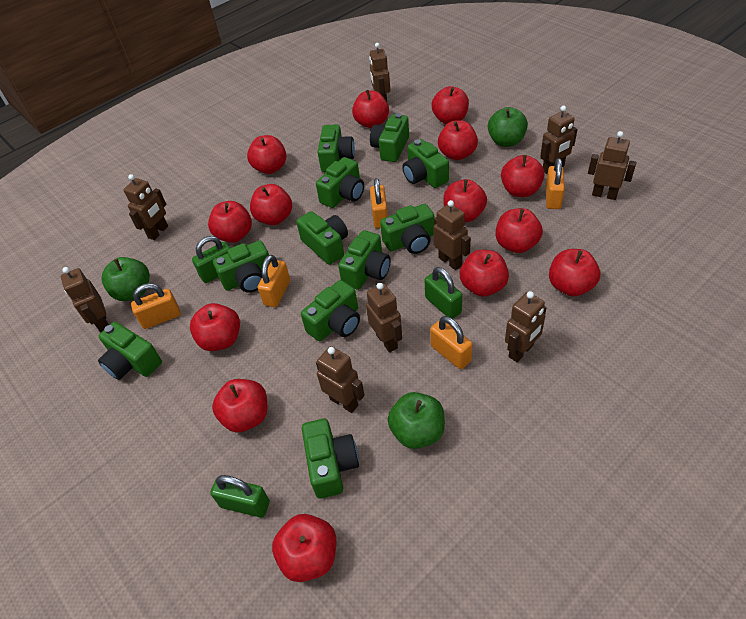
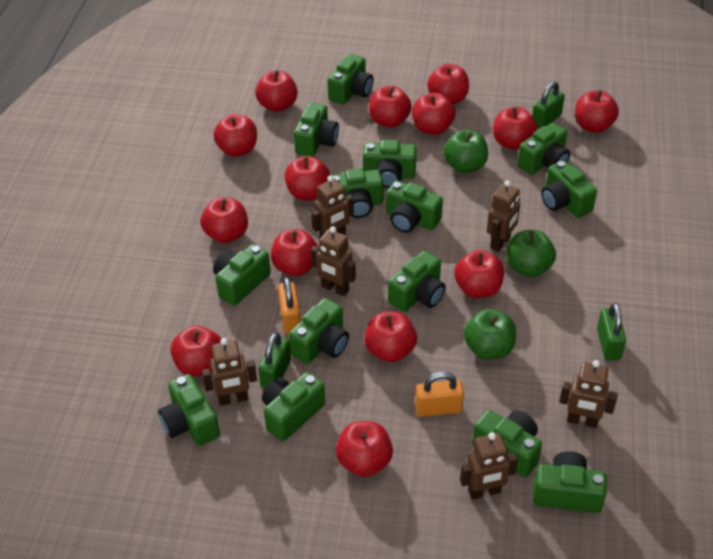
brown robot: 9 -> 6
green camera: 11 -> 14
orange padlock: 5 -> 2

